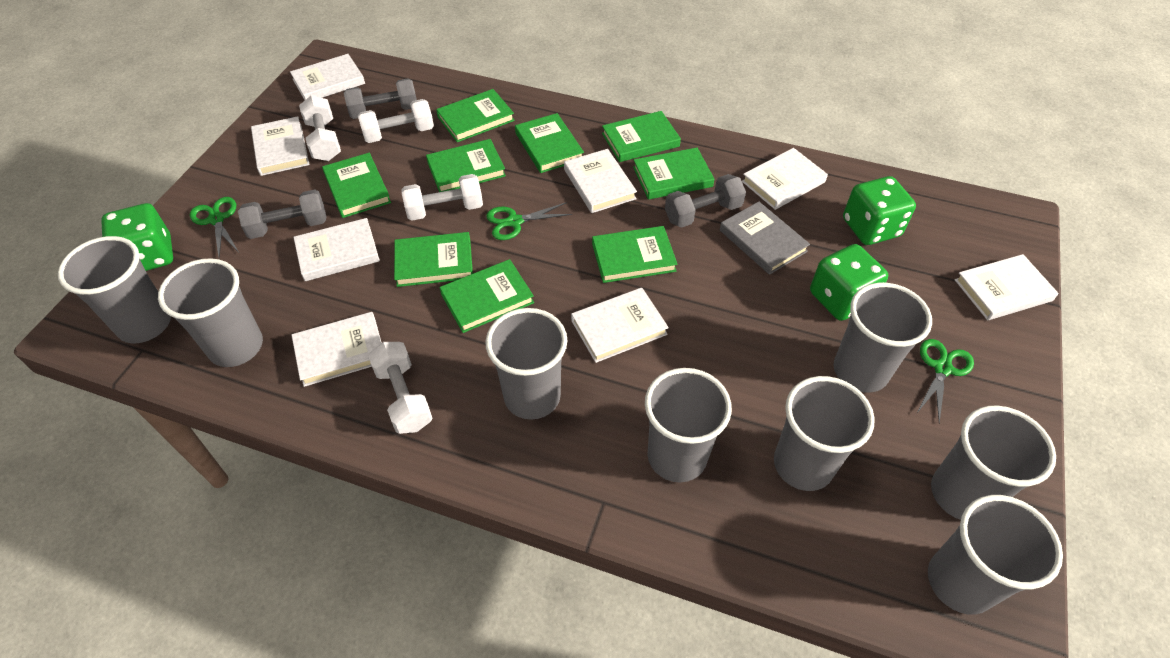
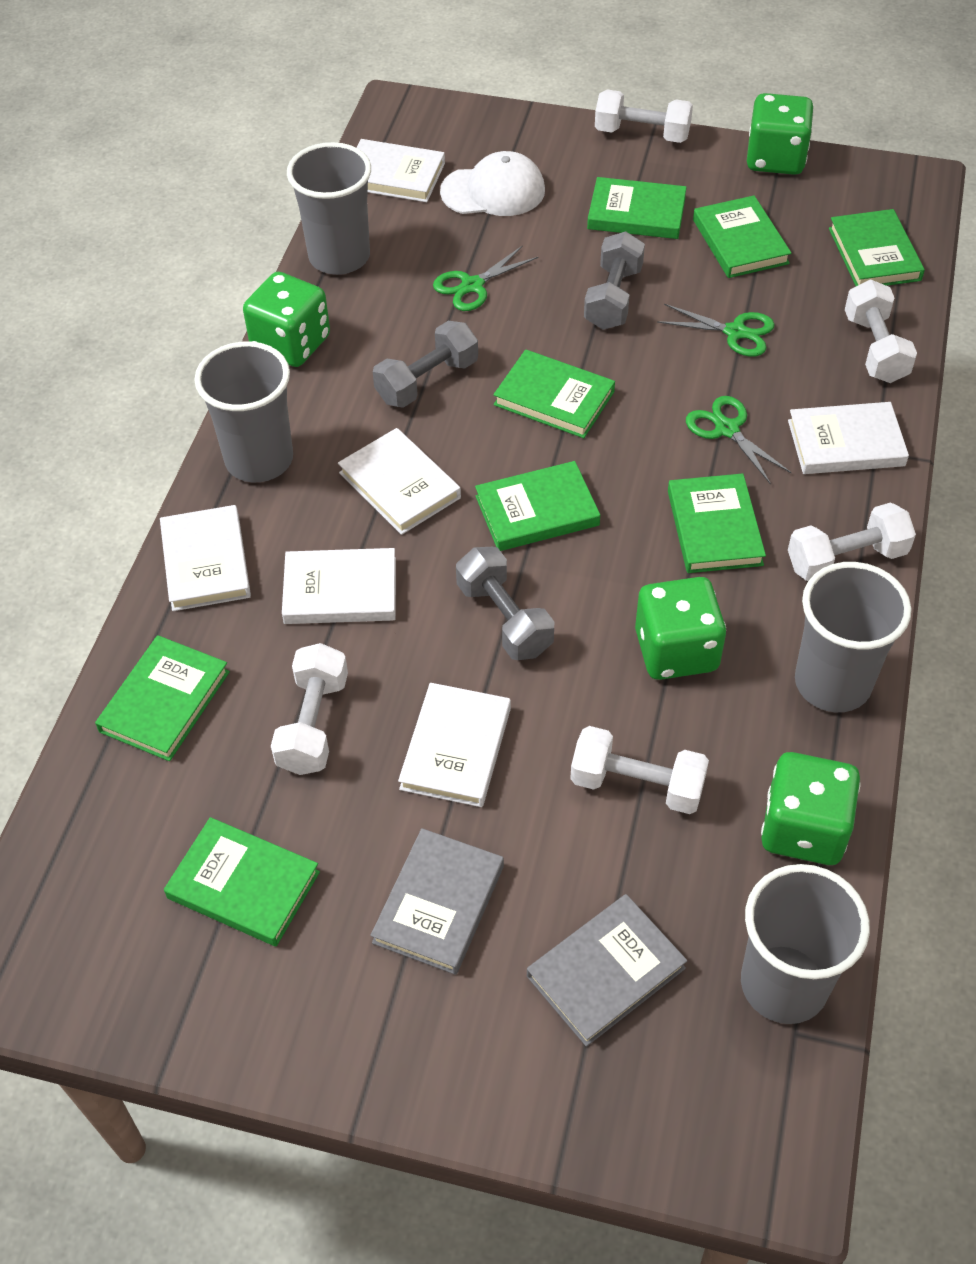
green book: 9 -> 8
green dice: 3 -> 4
grey book: 1 -> 2
grey cup: 8 -> 4
white book: 8 -> 6
white cap: 0 -> 1
white dumbbell: 4 -> 5

